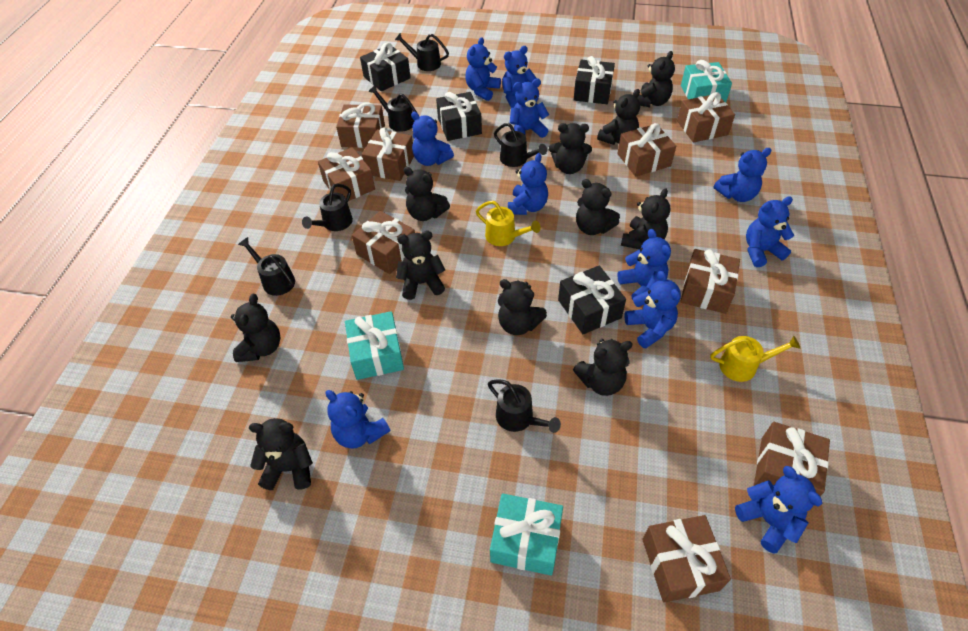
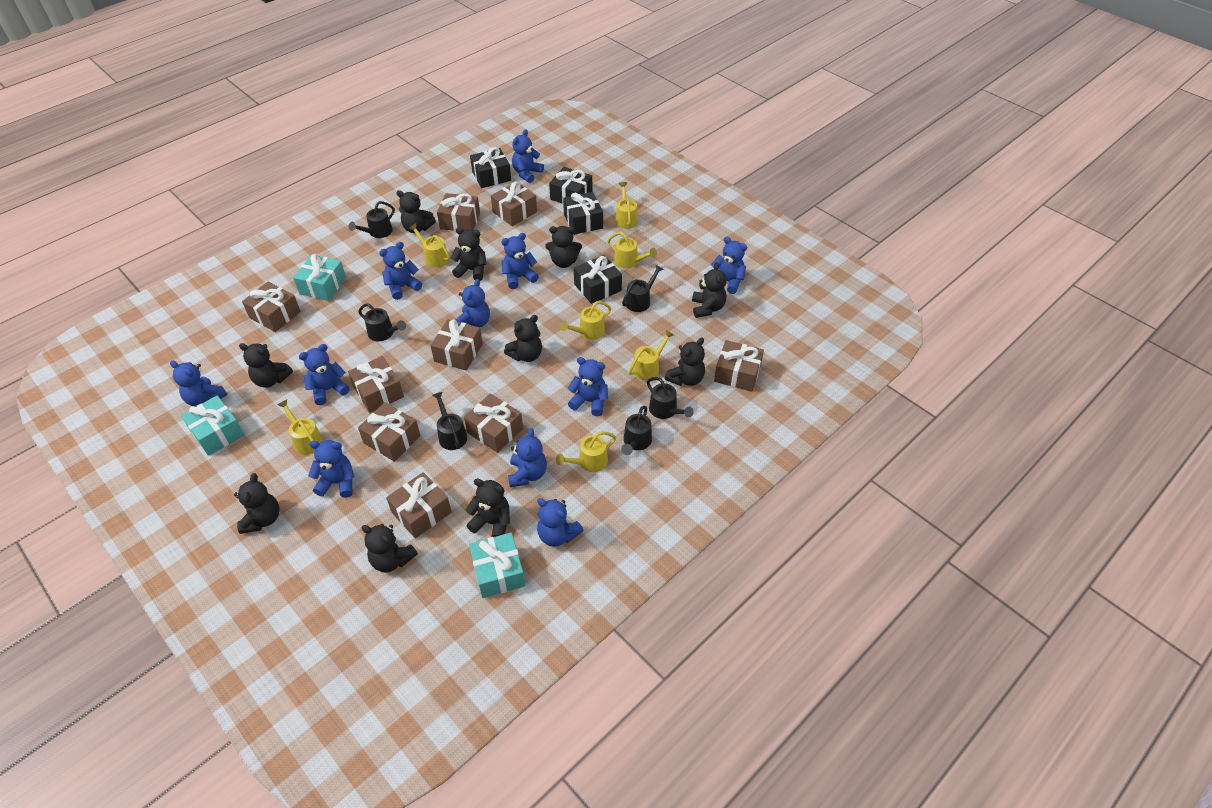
black teddy bear: 11 -> 10
yellow watering can: 2 -> 7

